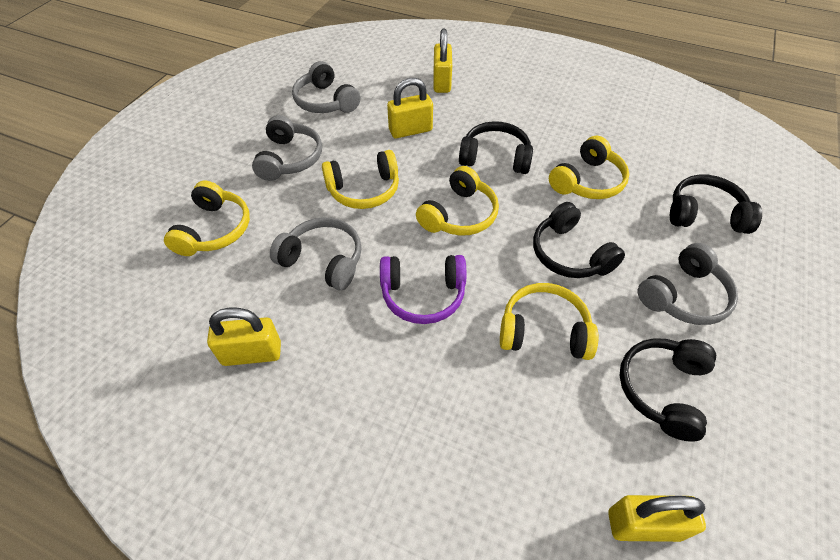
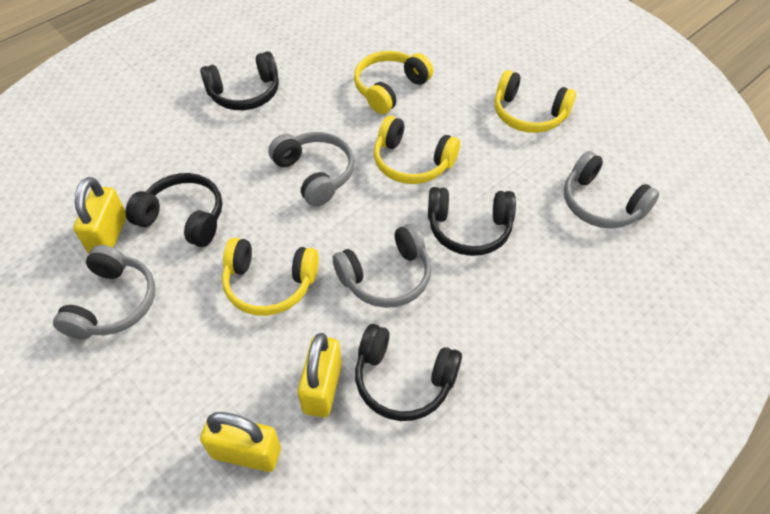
purple headphones: 1 -> 0
yellow headphones: 5 -> 4
yellow padlock: 4 -> 3

